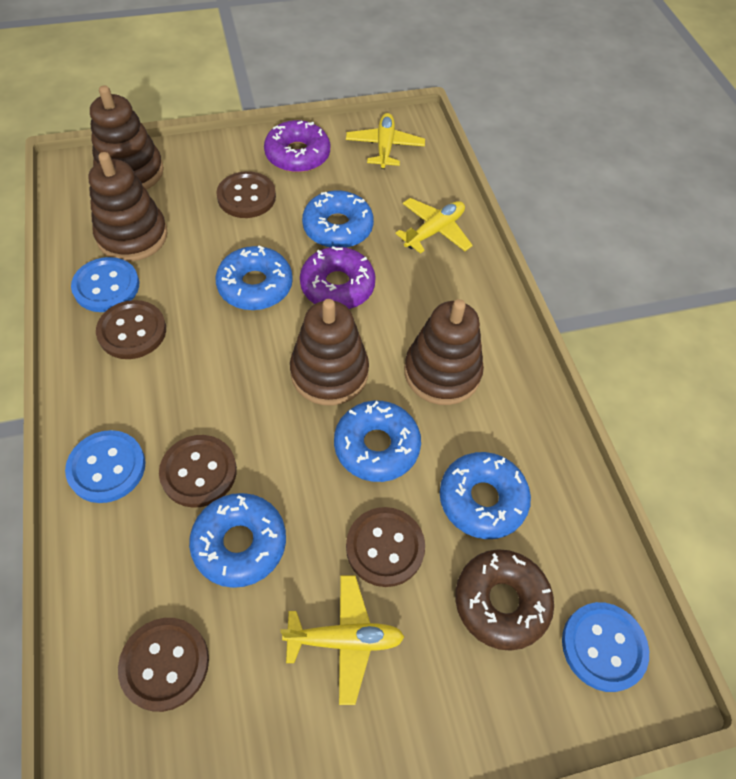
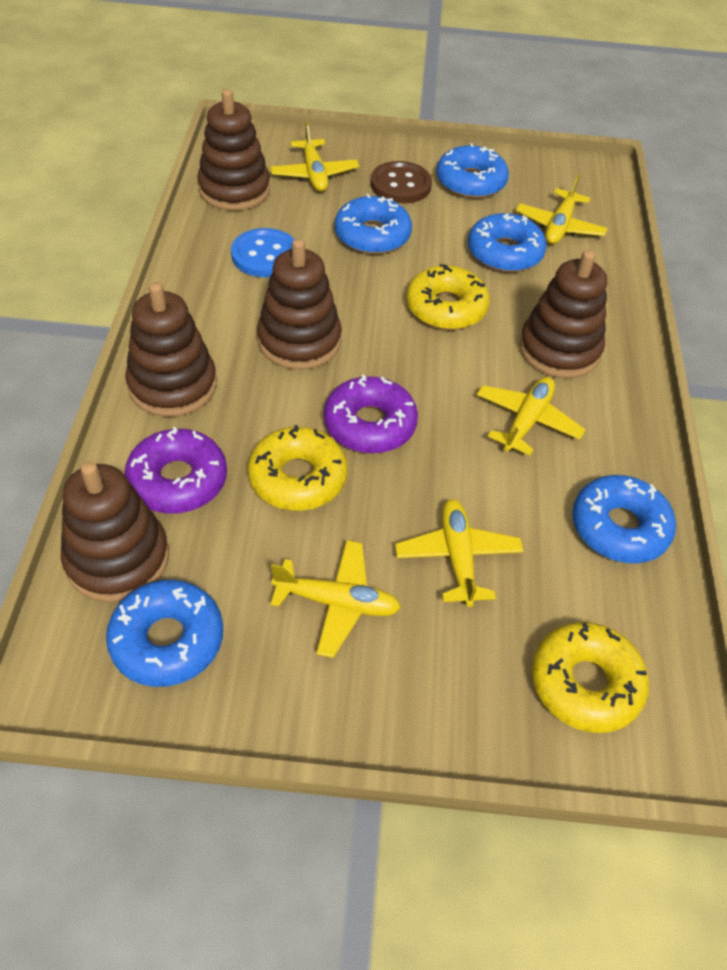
blue button: 3 -> 1
brown button: 5 -> 1
brown donut: 1 -> 0
brown stacking toy: 4 -> 5
yellow donut: 0 -> 3
yellow plane: 3 -> 5

